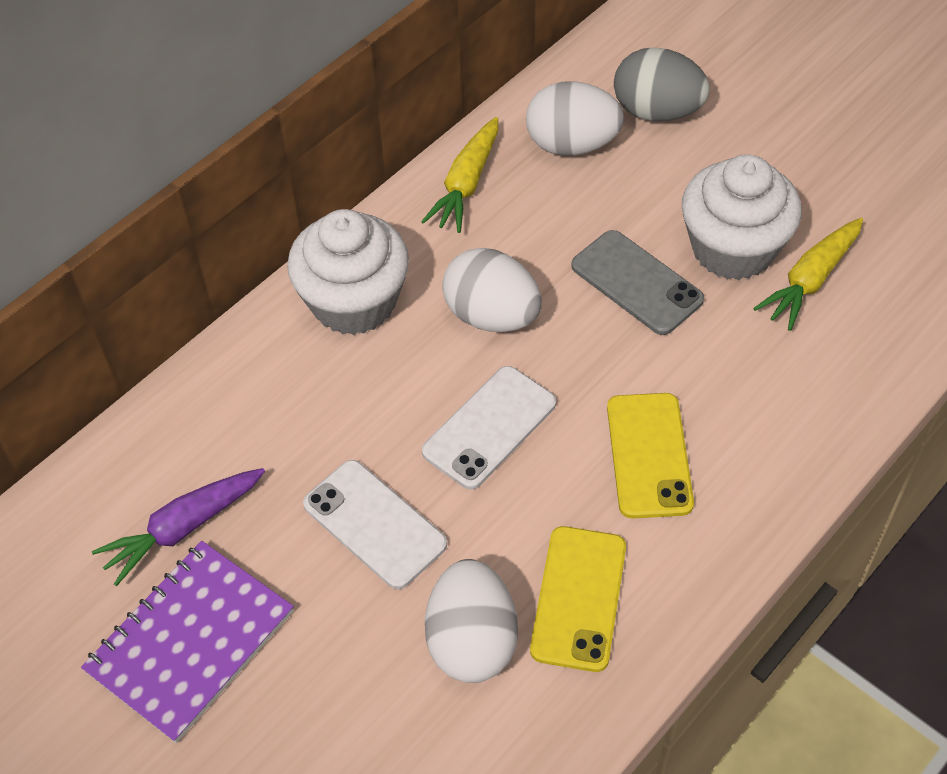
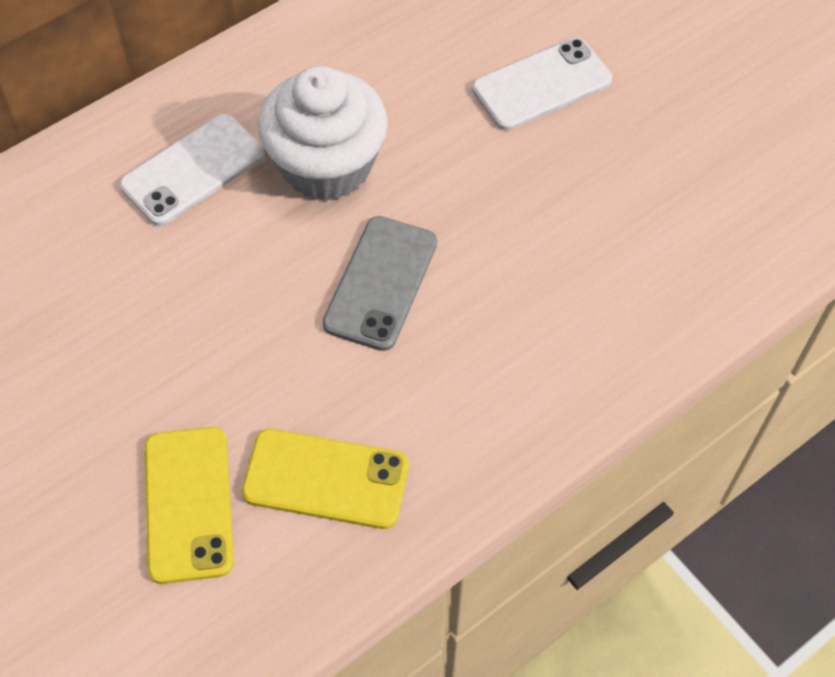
grey egg: 1 -> 0
purple carrot: 1 -> 0
purple notebook: 1 -> 0
white cupcake: 2 -> 1
white egg: 3 -> 0
yellow carrot: 2 -> 0

